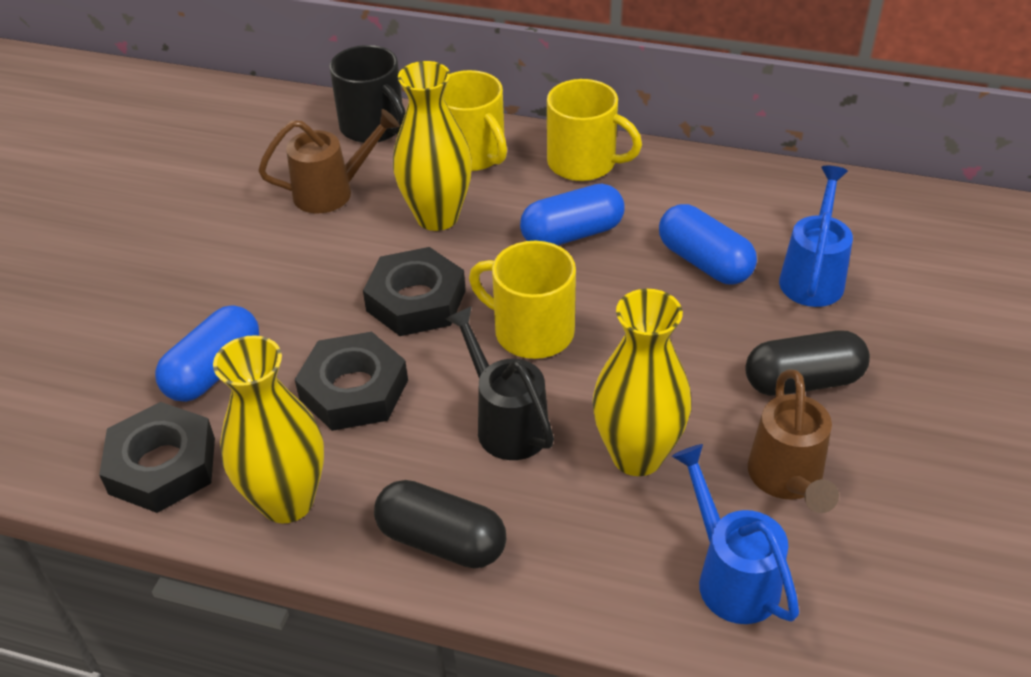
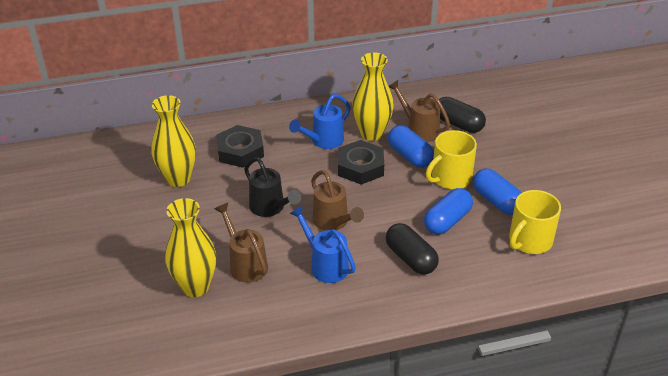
black mug: 1 -> 0
black nut: 3 -> 2
brown watering can: 2 -> 3
yellow mug: 3 -> 2

